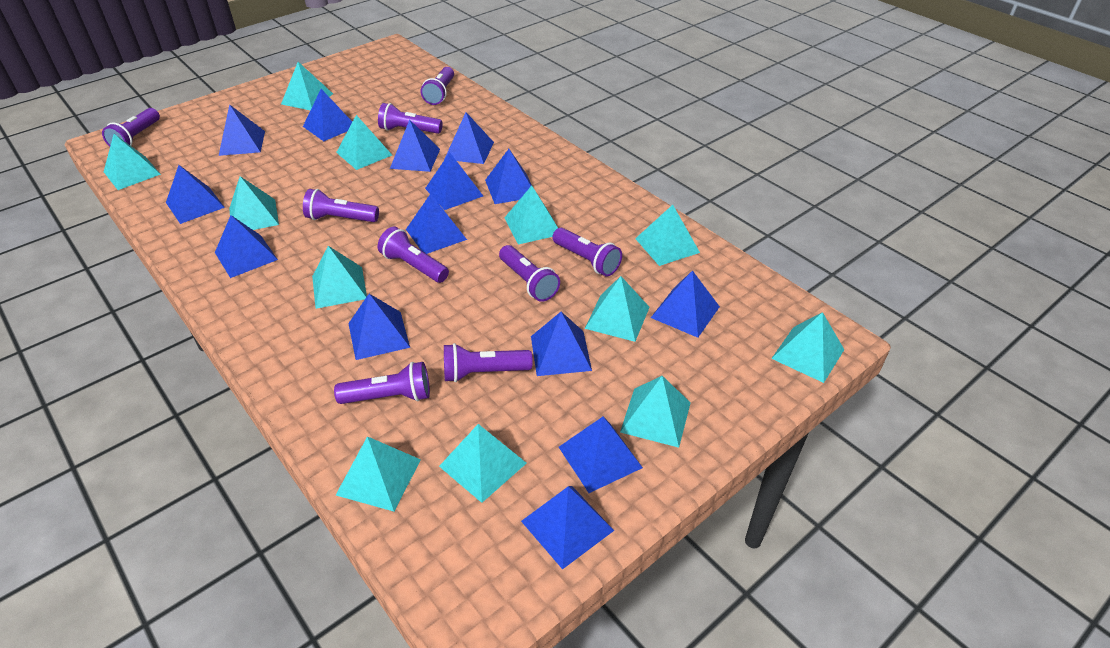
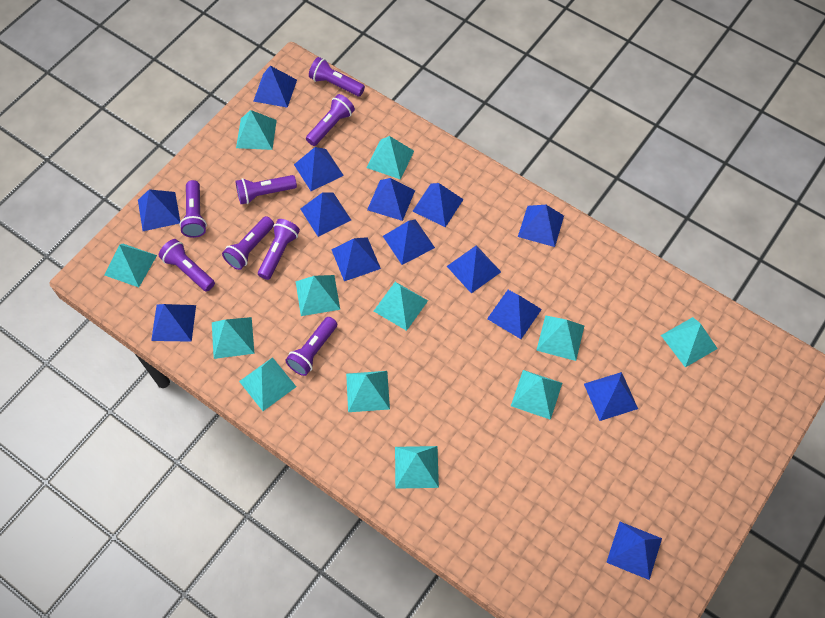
purple flashlight: 9 -> 8

